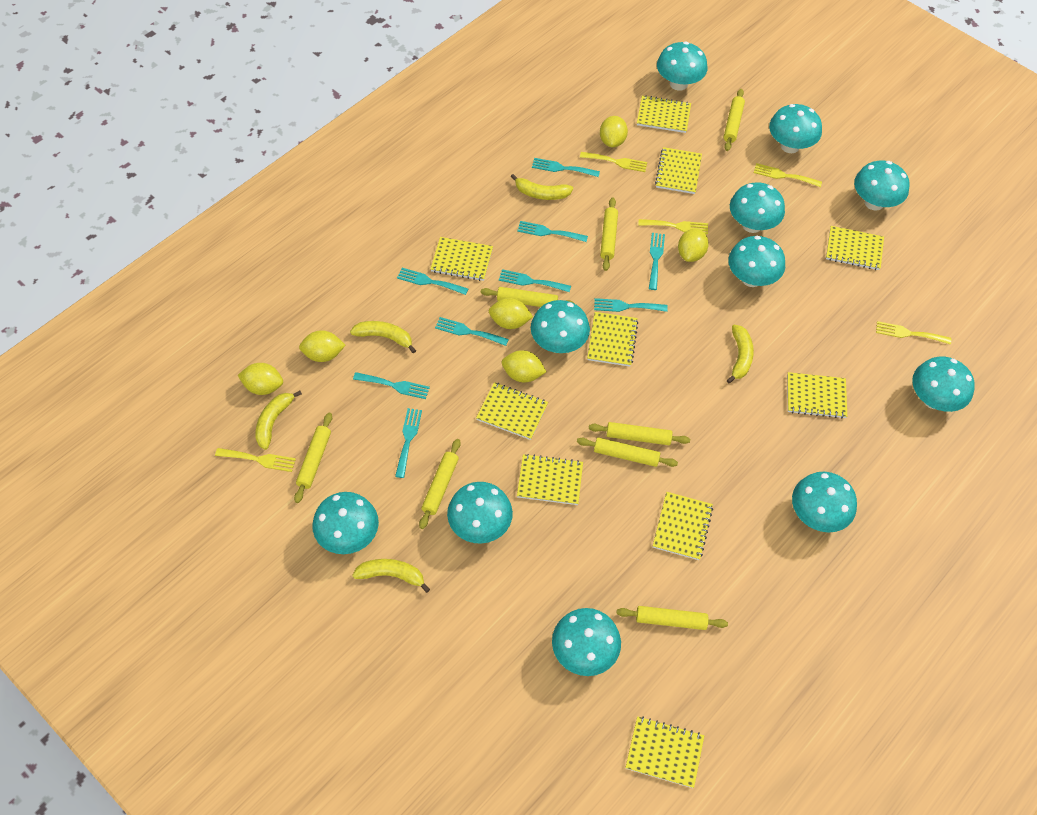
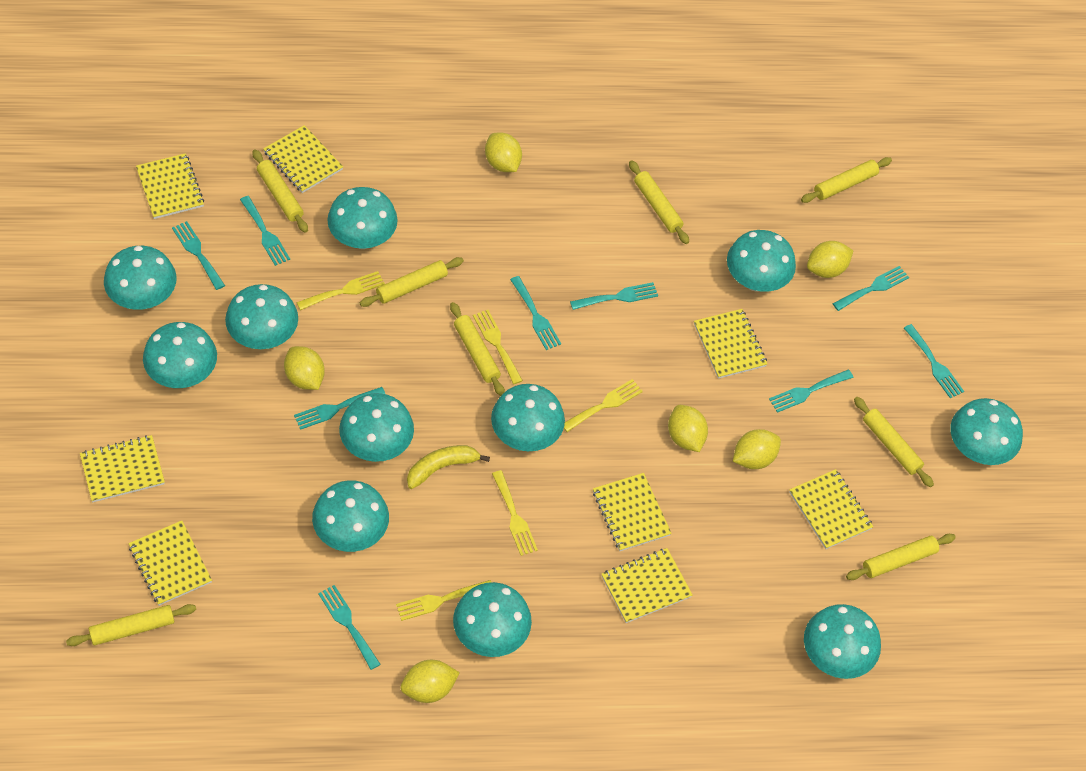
yellow banana: 5 -> 1
yellow notebook: 10 -> 8

